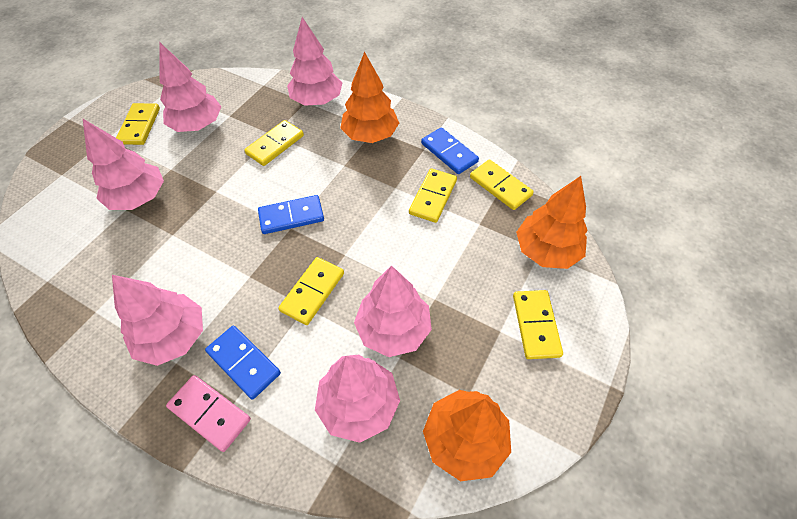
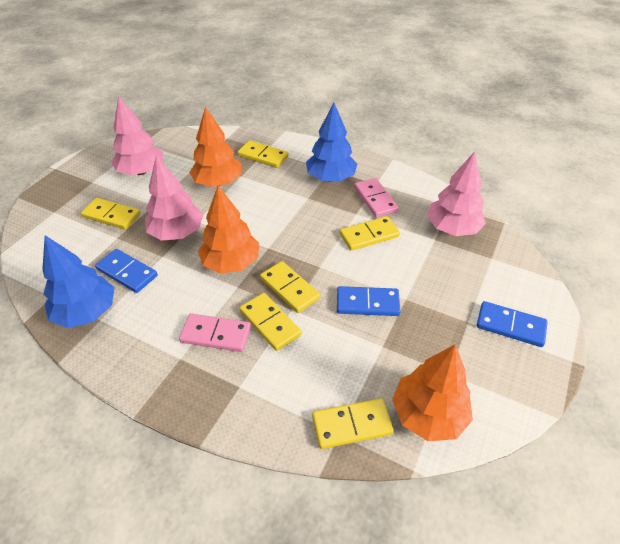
blue tree: 0 -> 2
pink domino: 1 -> 2
pink tree: 6 -> 3

